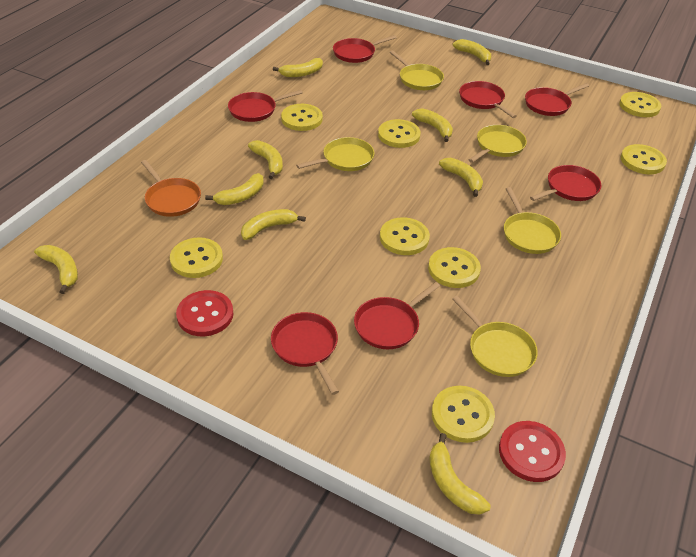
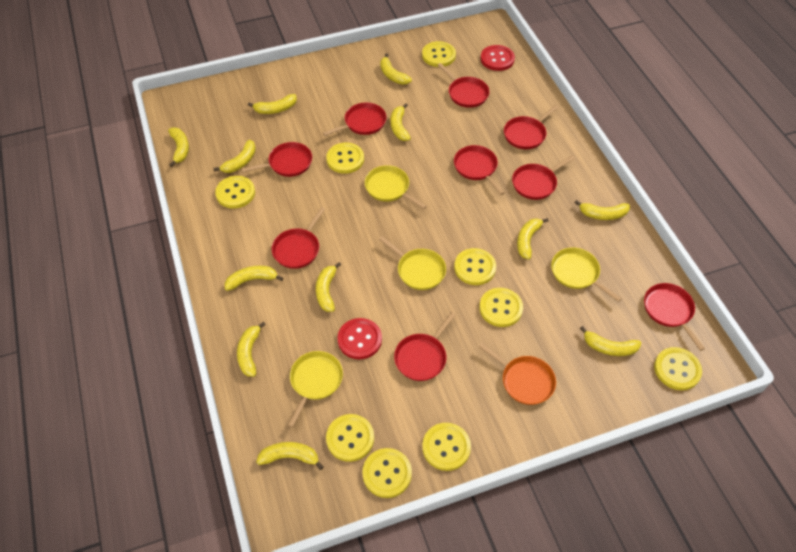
red pan: 7 -> 9
yellow banana: 9 -> 12
yellow button: 8 -> 9
yellow pan: 5 -> 4

